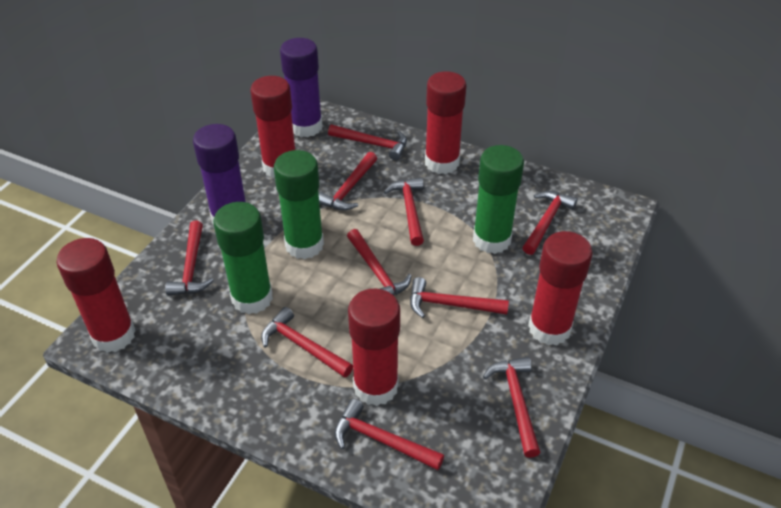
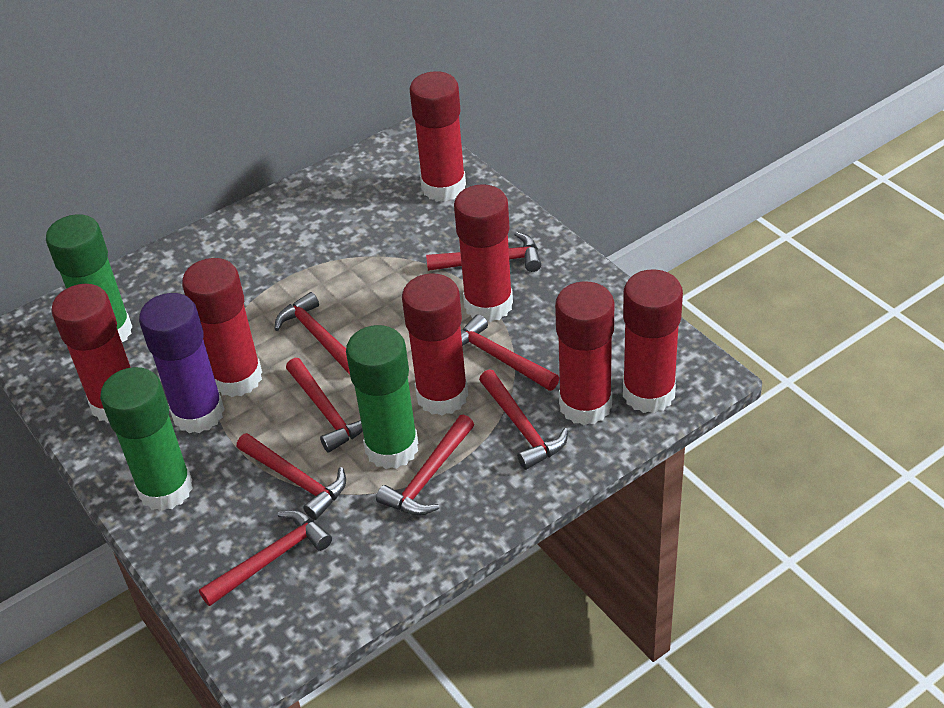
purple glue stick: 2 -> 1
red glue stick: 5 -> 7
red hammer: 10 -> 8

